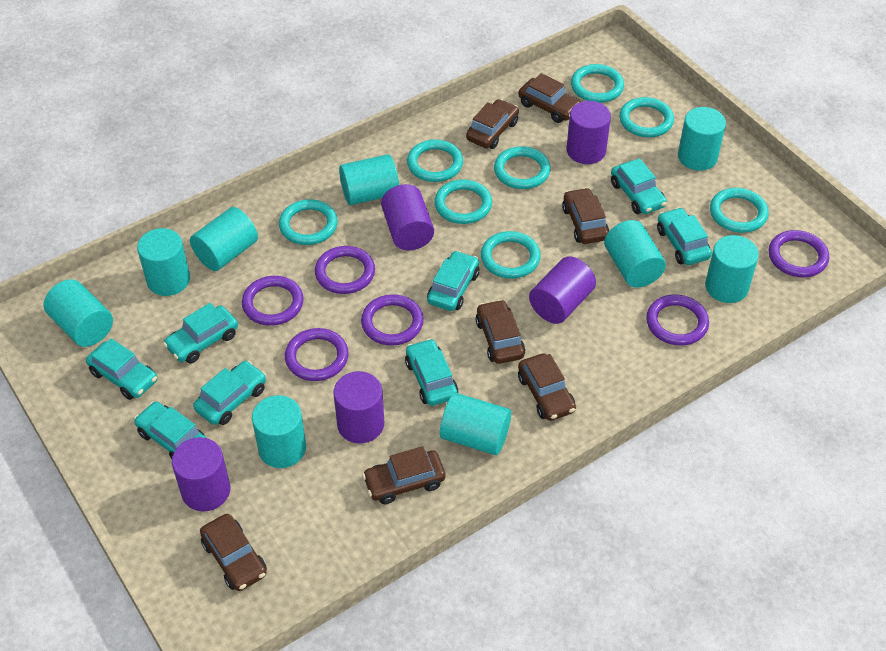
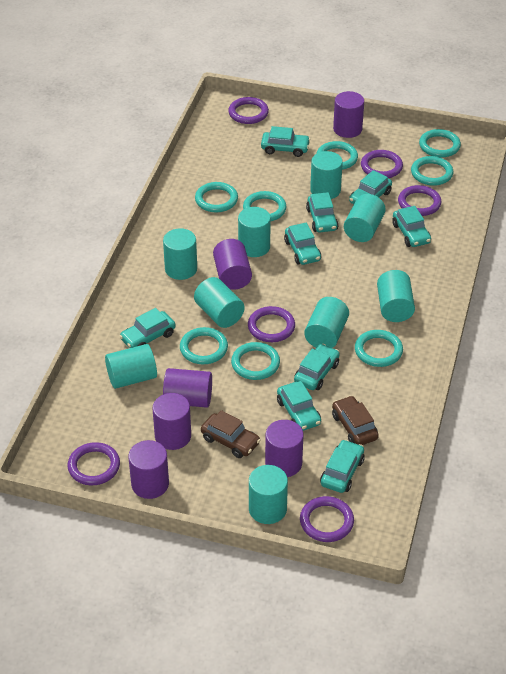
brown car: 7 -> 2
purple cylinder: 5 -> 6
turquoise car: 8 -> 9

